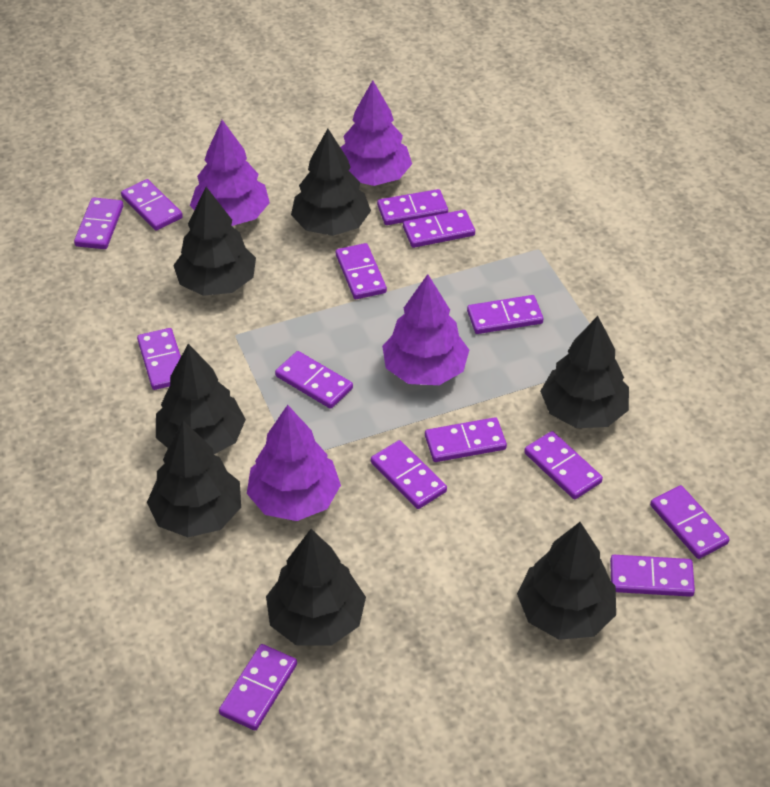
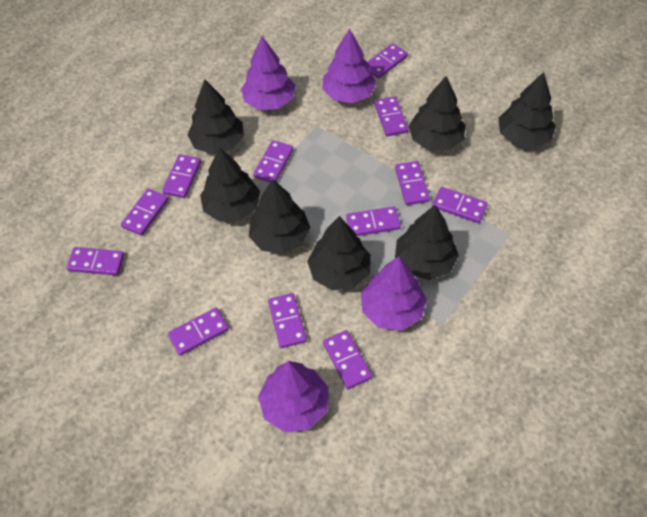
purple domino: 14 -> 12

